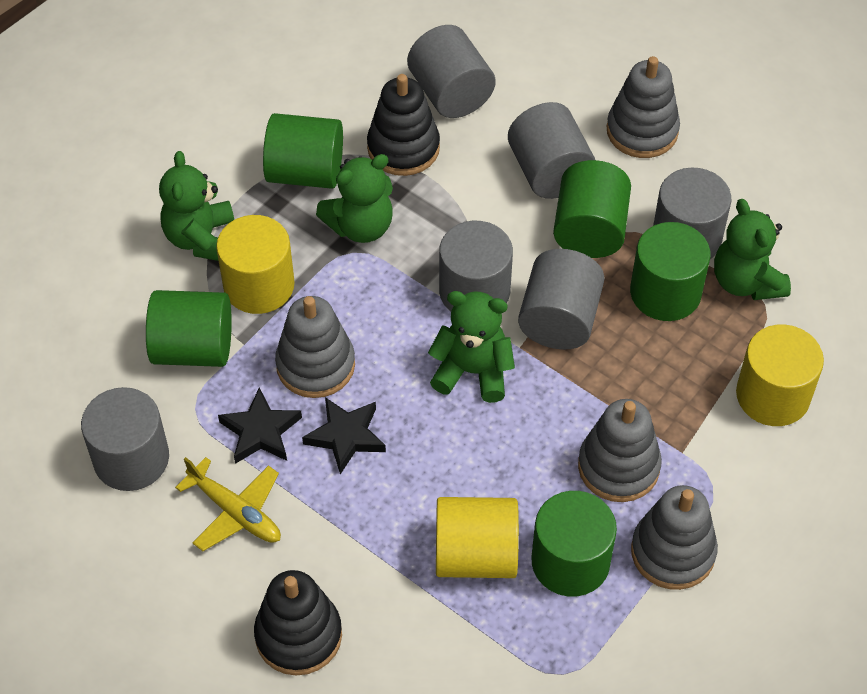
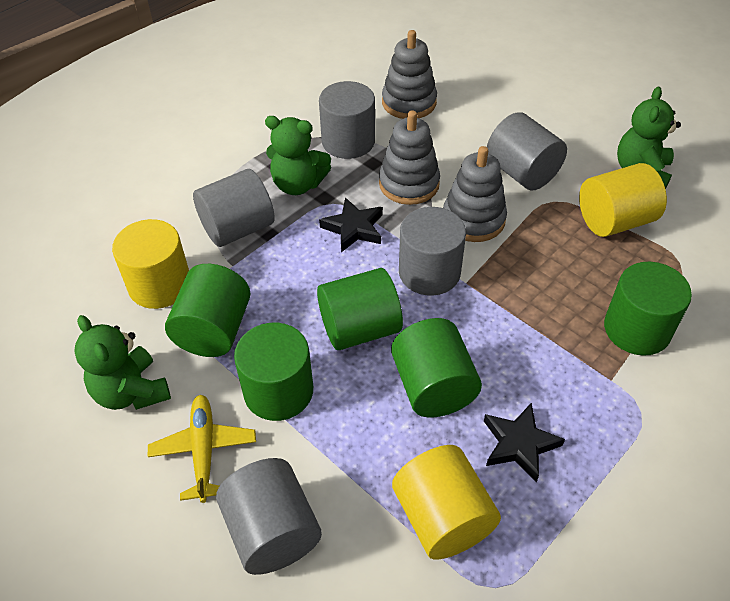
black stacking toy: 2 -> 0
green teddy bear: 4 -> 3
grey cylinder: 6 -> 5
grey stacking toy: 4 -> 3

